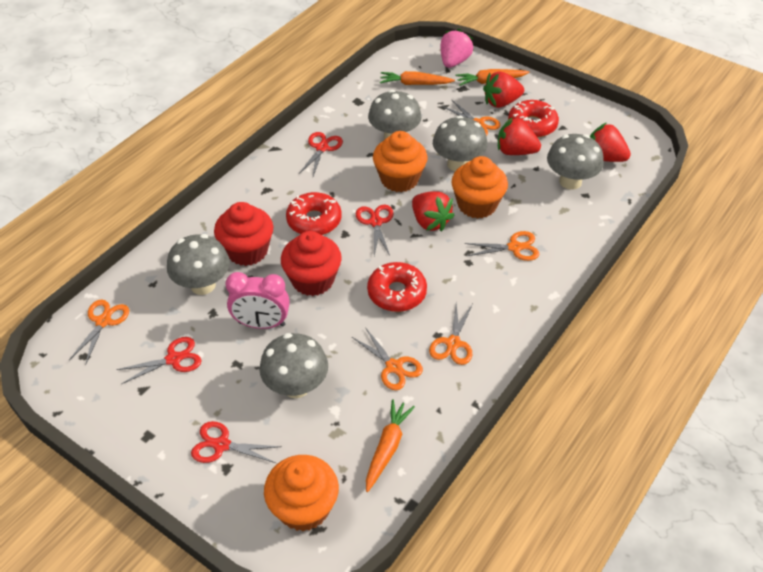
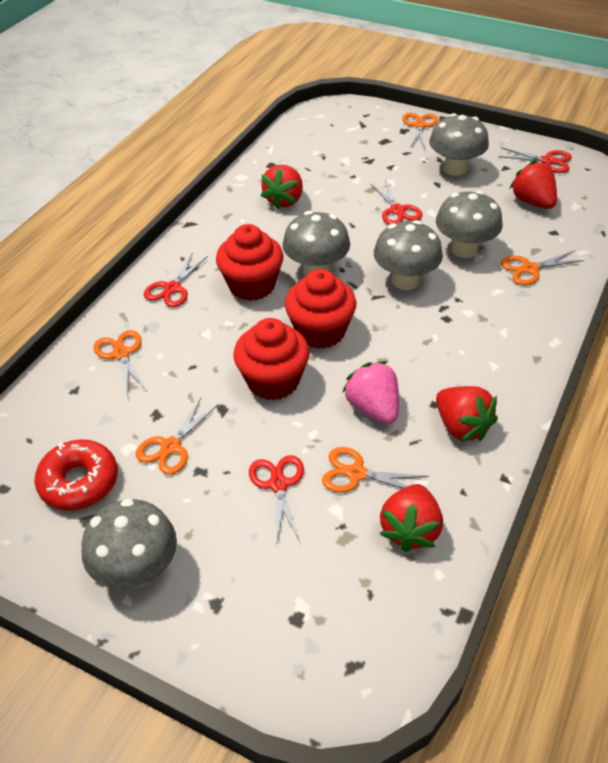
orange carrot: 3 -> 0
orange cupcake: 3 -> 0
pink clock: 1 -> 0
red cupcake: 2 -> 3
red donut: 3 -> 1

